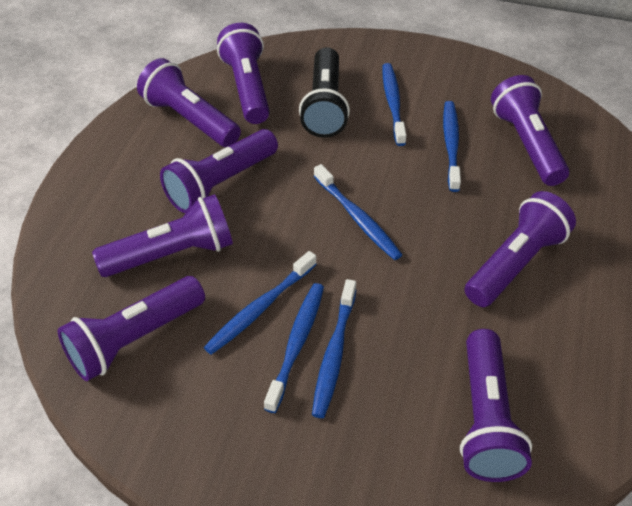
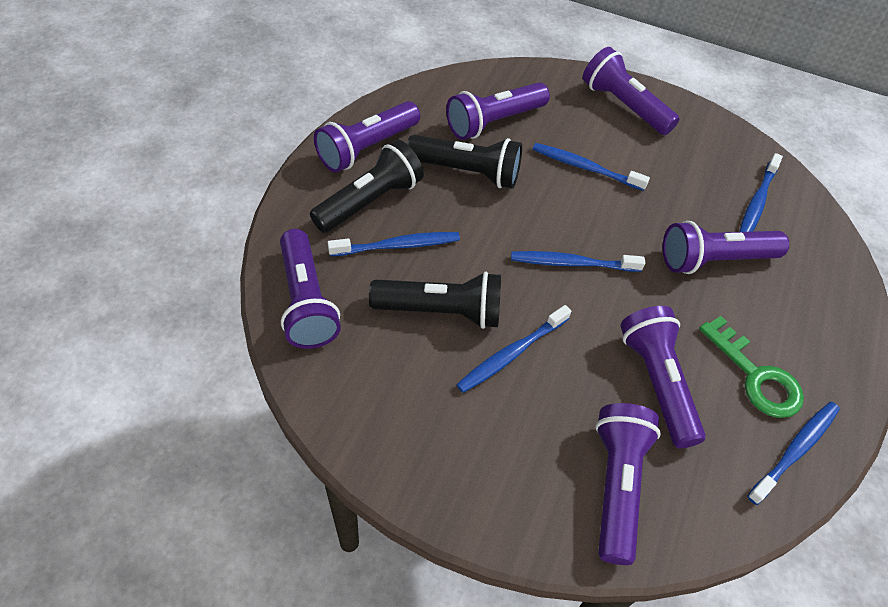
black flashlight: 1 -> 3
green key: 0 -> 1
purple flashlight: 8 -> 7

